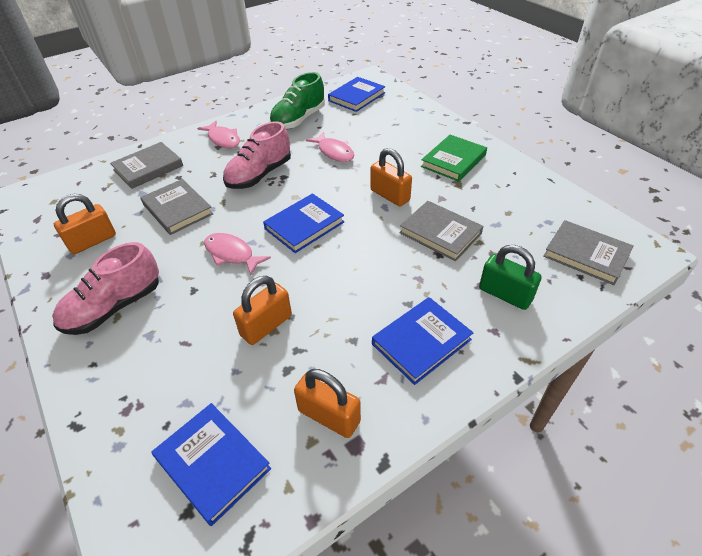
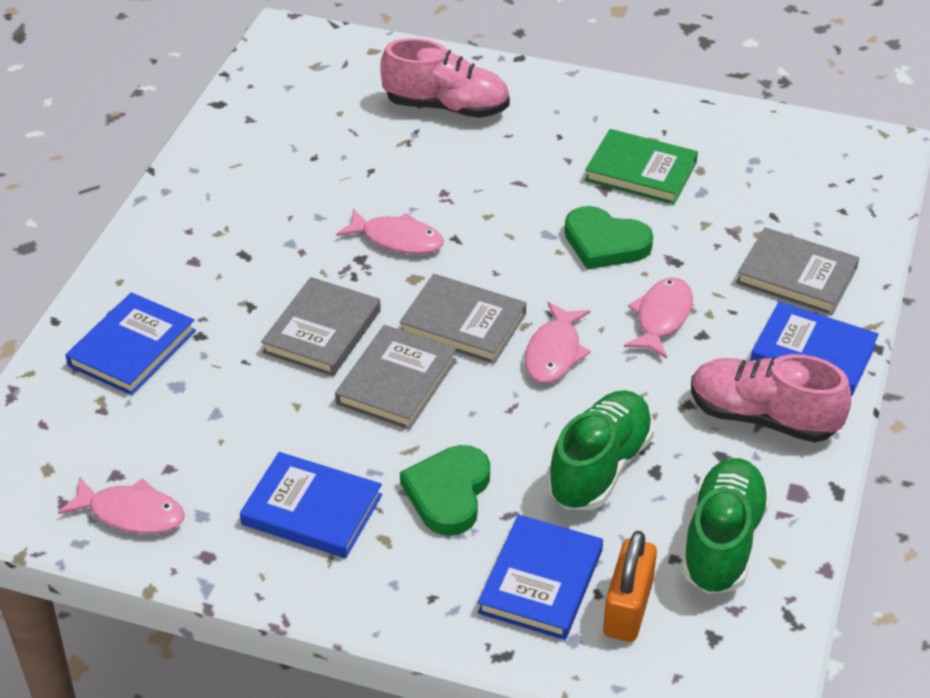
green heart: 0 -> 2
green padlock: 1 -> 0
green shoe: 1 -> 2
orange padlock: 4 -> 1
pink fish: 3 -> 4

